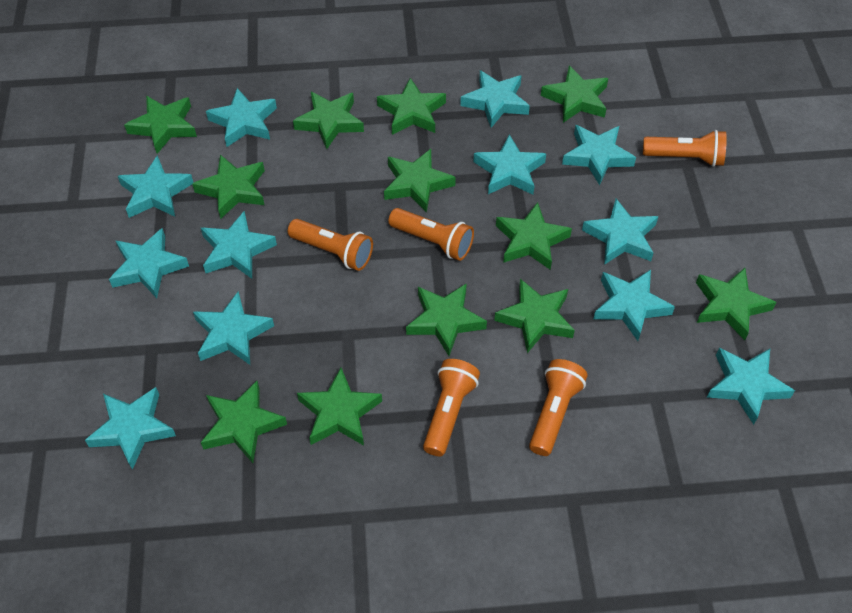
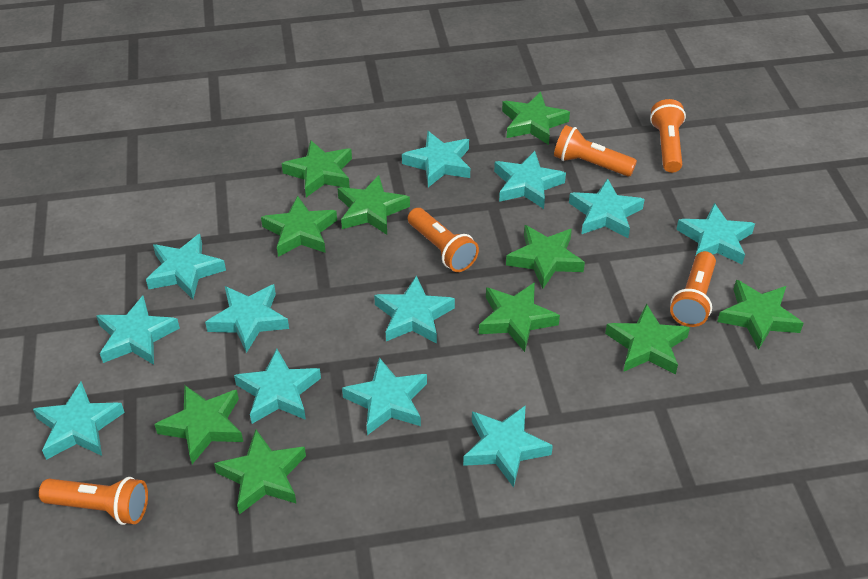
green star: 12 -> 10

